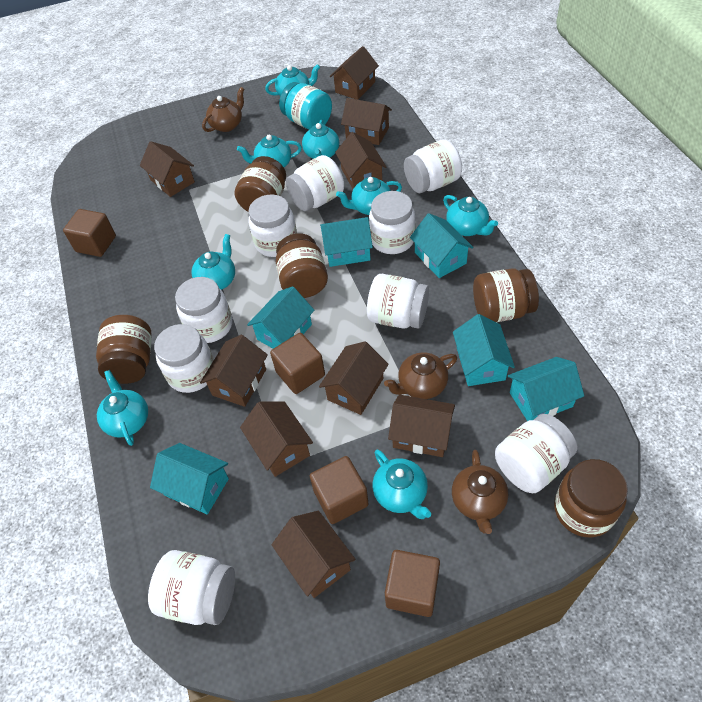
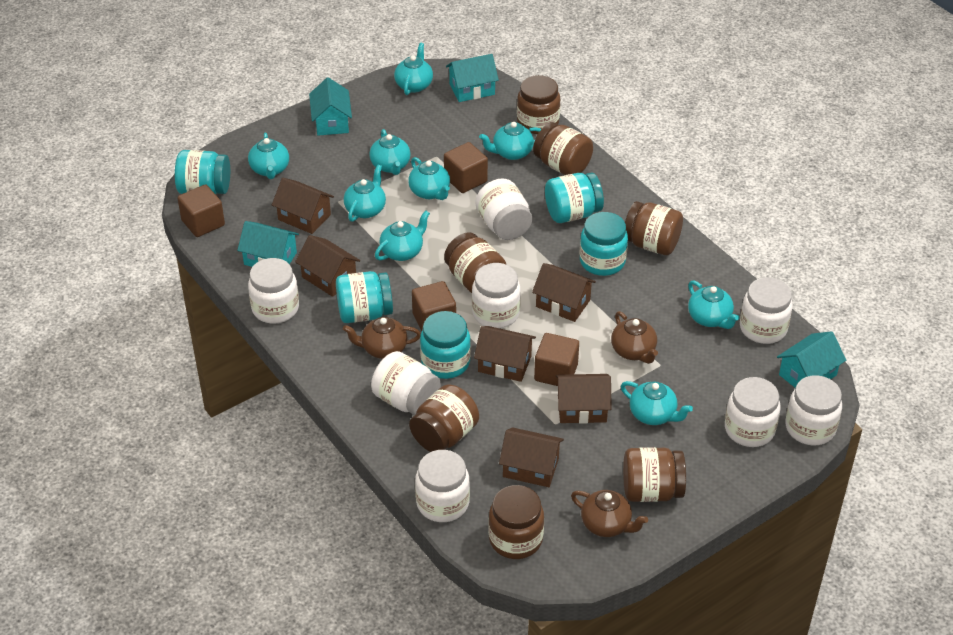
brown house: 9 -> 6
brown jar: 5 -> 7
turquoise house: 6 -> 4
turquoise jar: 1 -> 5
turquoise teapot: 8 -> 9
white jar: 9 -> 8

